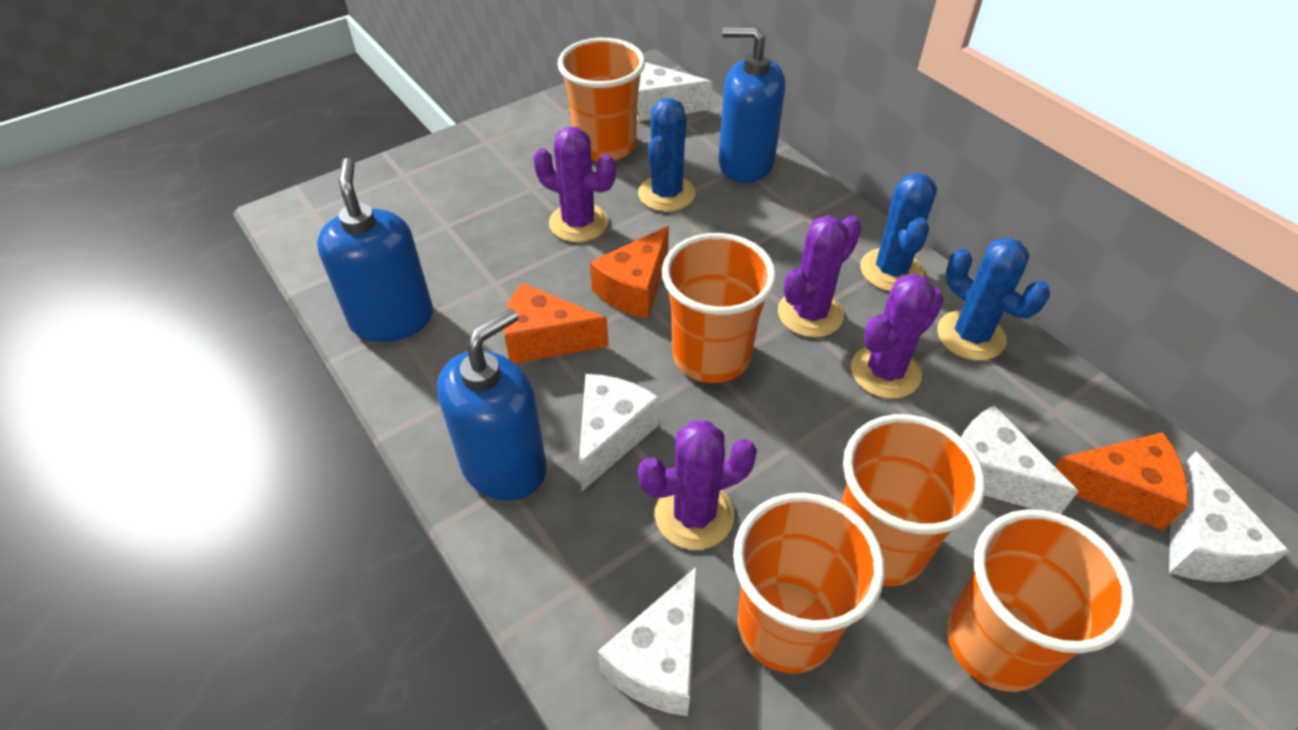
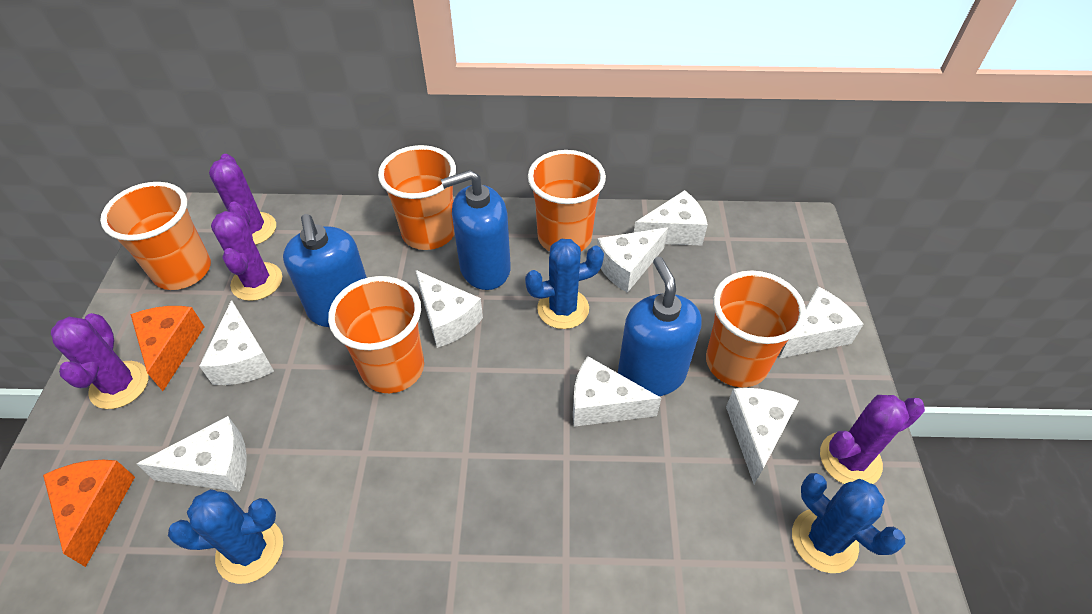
orange cheese: 3 -> 2
white cheese: 5 -> 8

